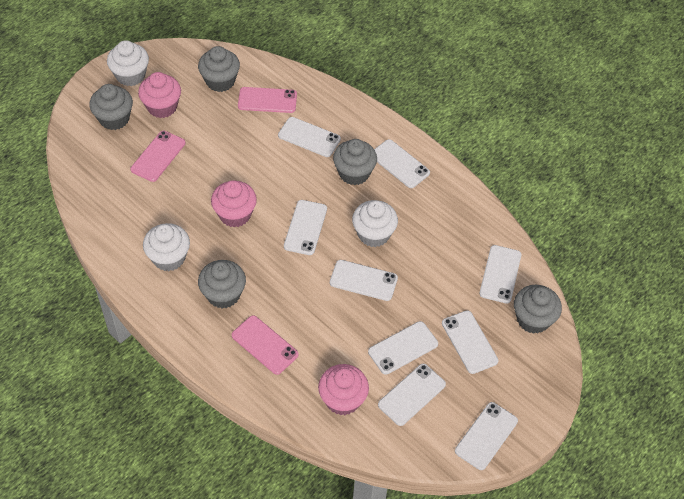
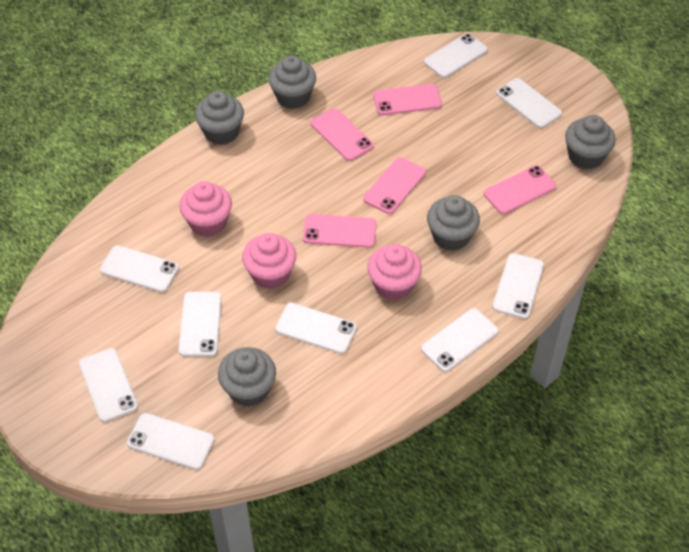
pink phone: 3 -> 5
white cupcake: 3 -> 0

